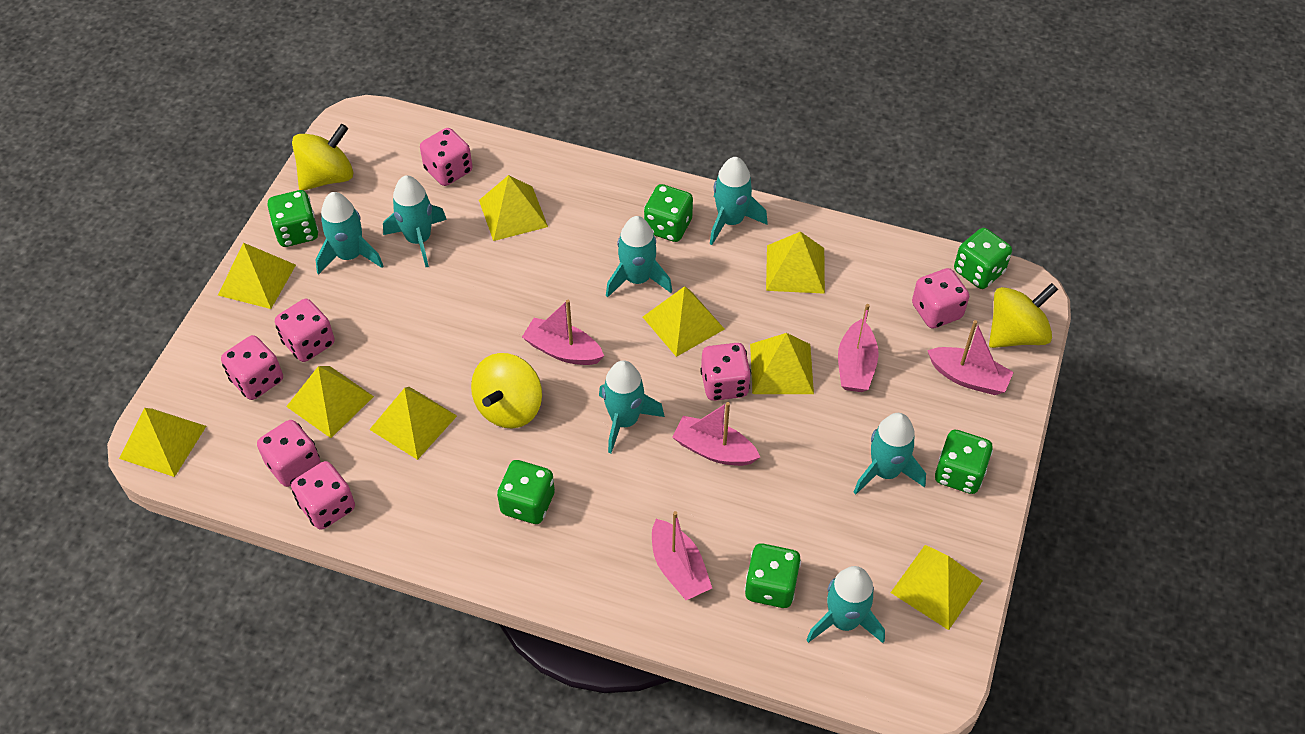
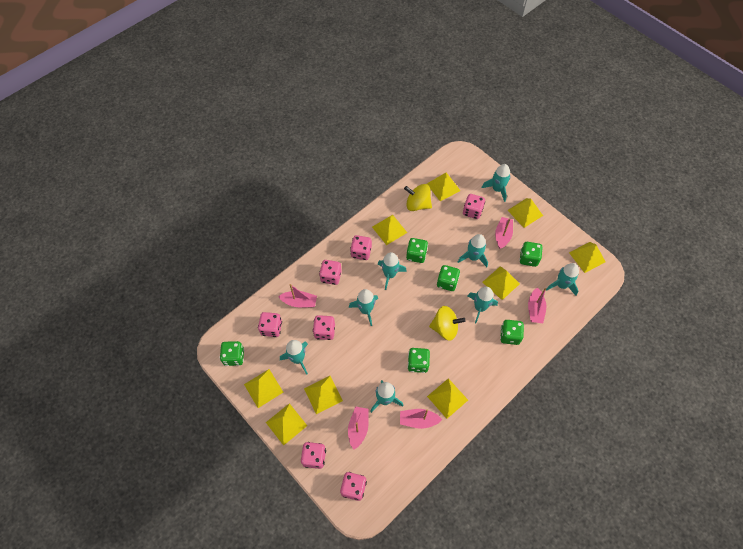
turquoise rocket: 7 -> 8
yellow spinning top: 3 -> 2

